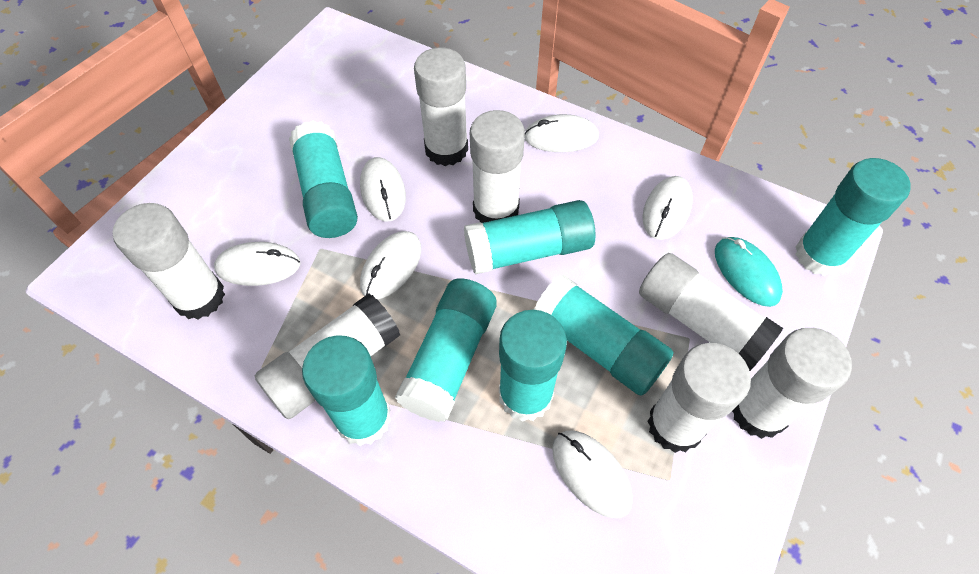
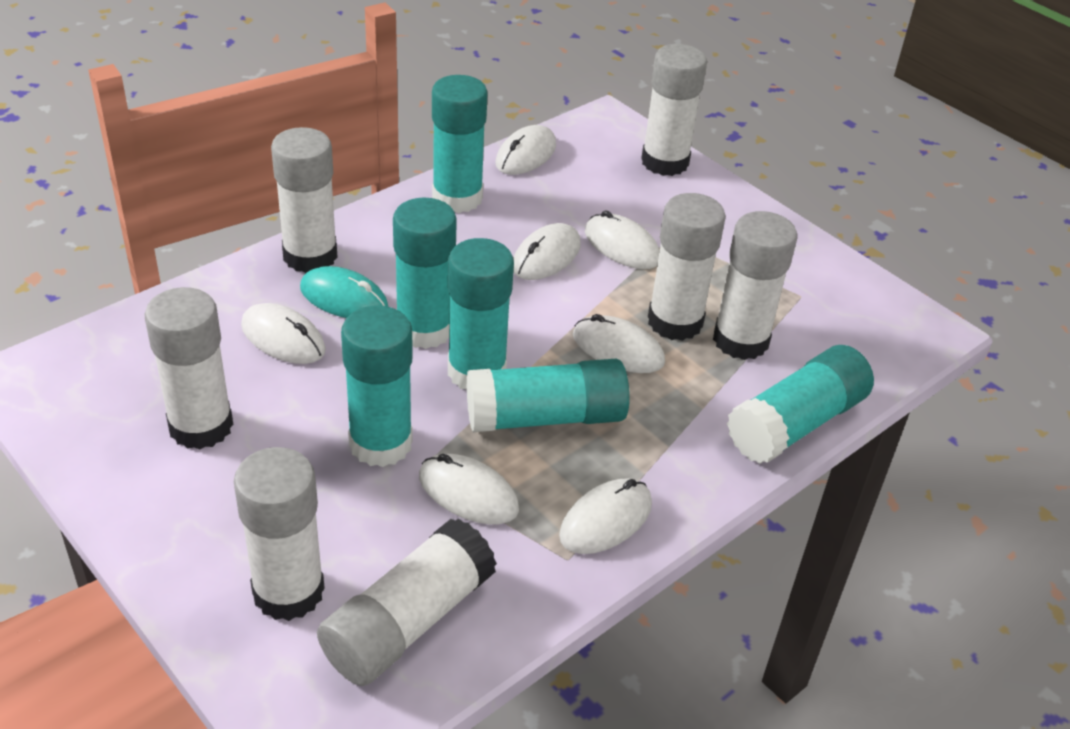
turquoise glue stick: 7 -> 6
white mouse: 6 -> 7

